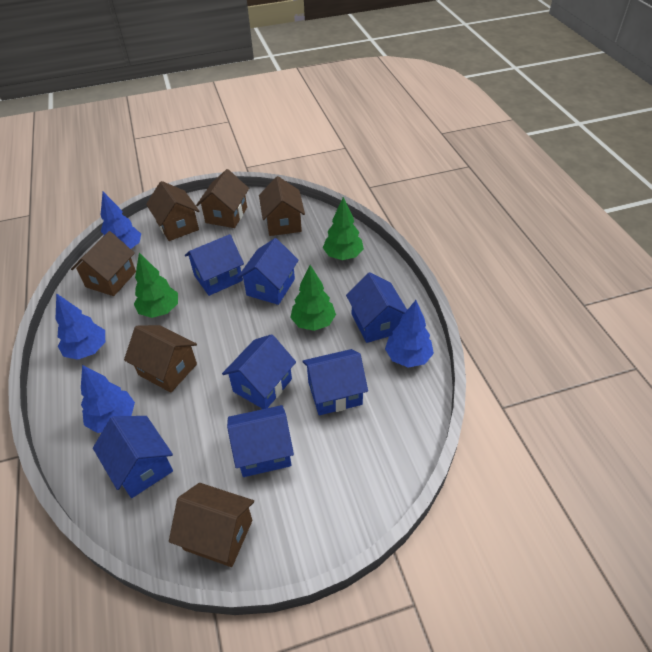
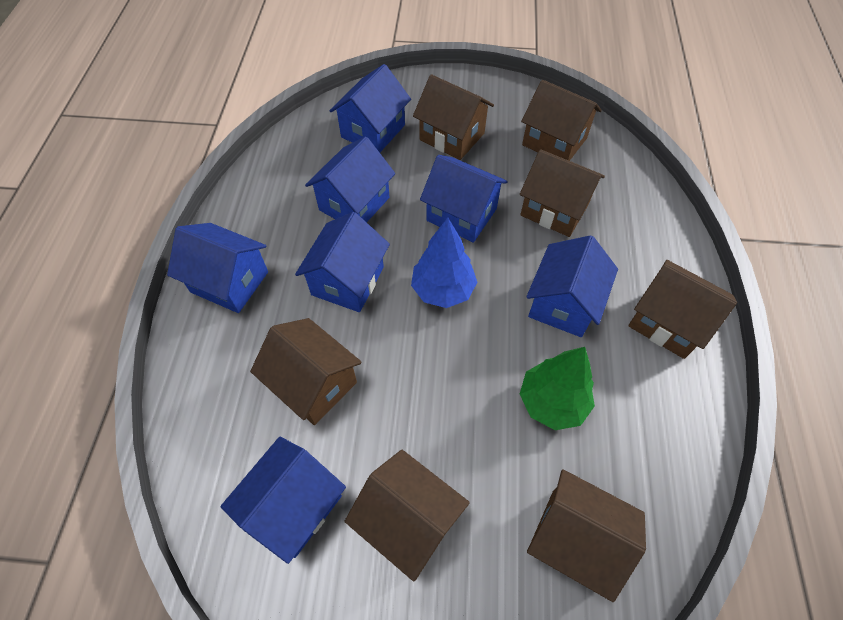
blue tree: 4 -> 1
brown house: 6 -> 7
green tree: 3 -> 1

